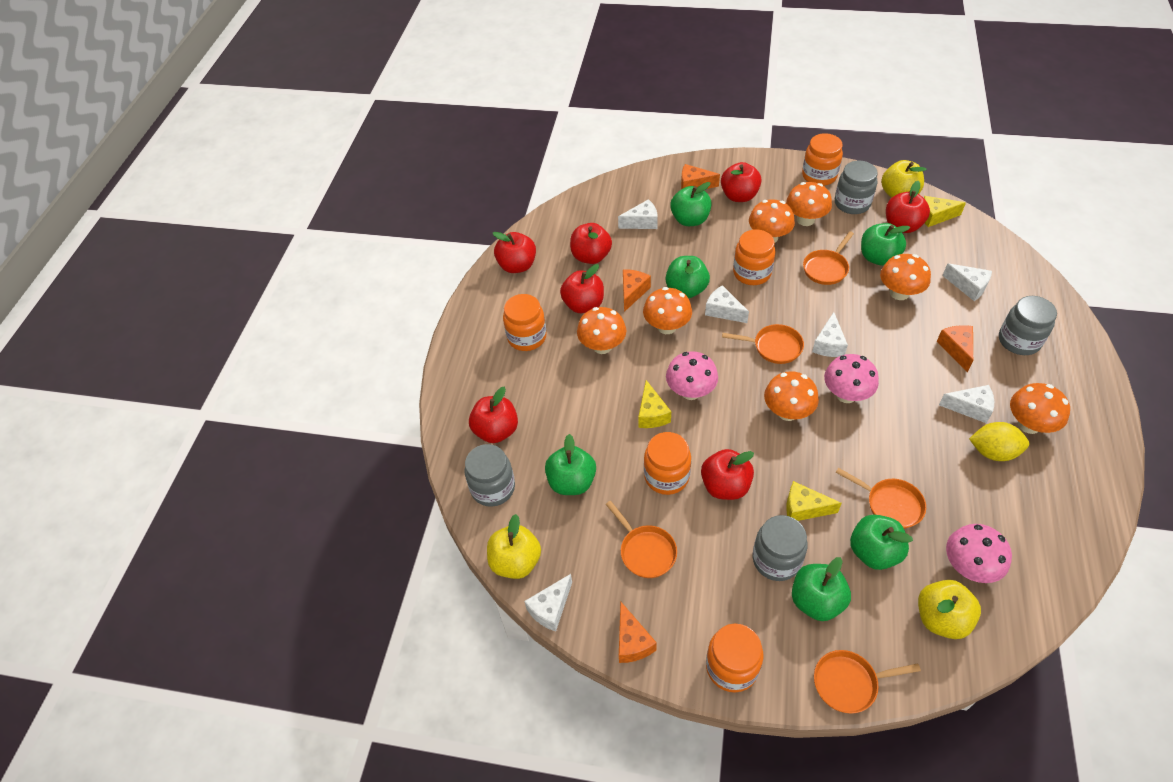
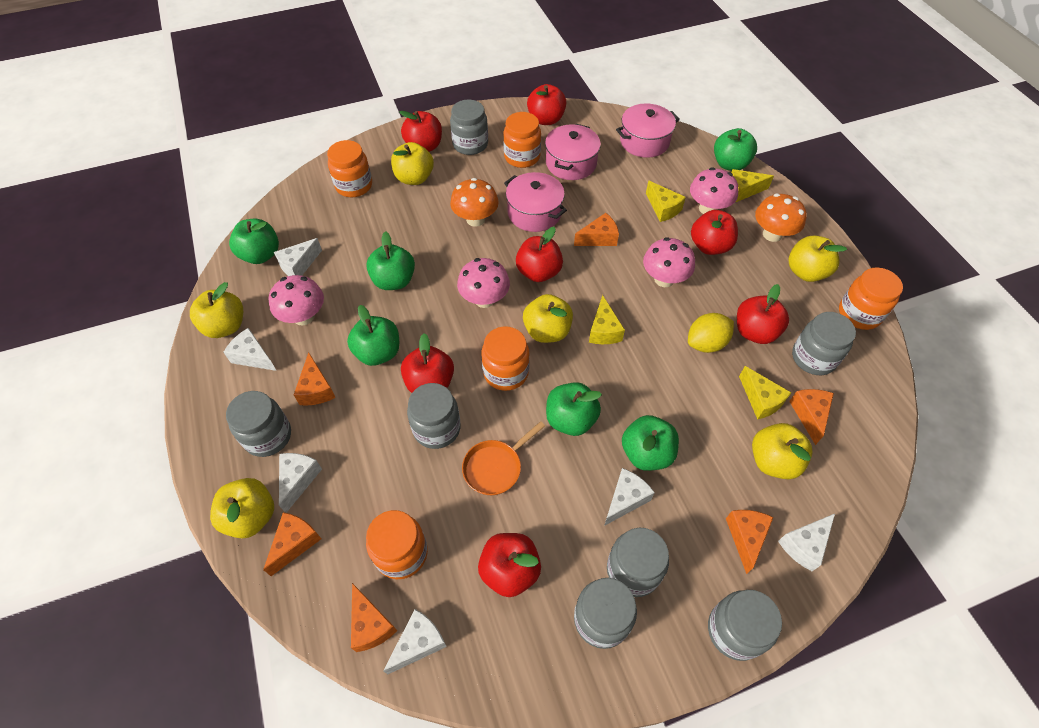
grey jar: 4 -> 7
orange cheese: 4 -> 6
orange mushroom: 7 -> 2
orange pan: 5 -> 1
pink mushroom: 3 -> 4
pink pot: 0 -> 3
yellow apple: 3 -> 6
yellow cheese: 3 -> 4

